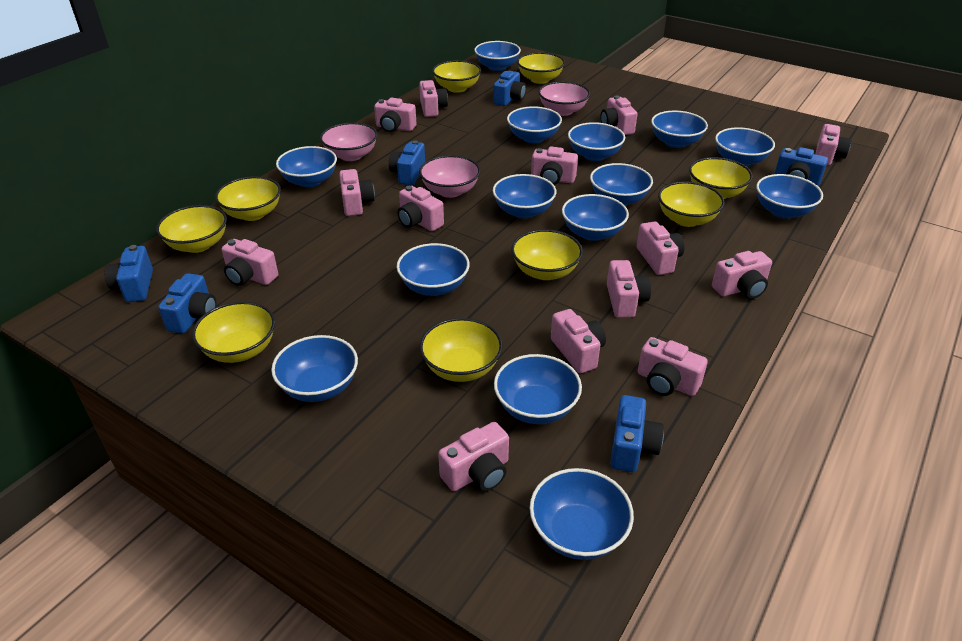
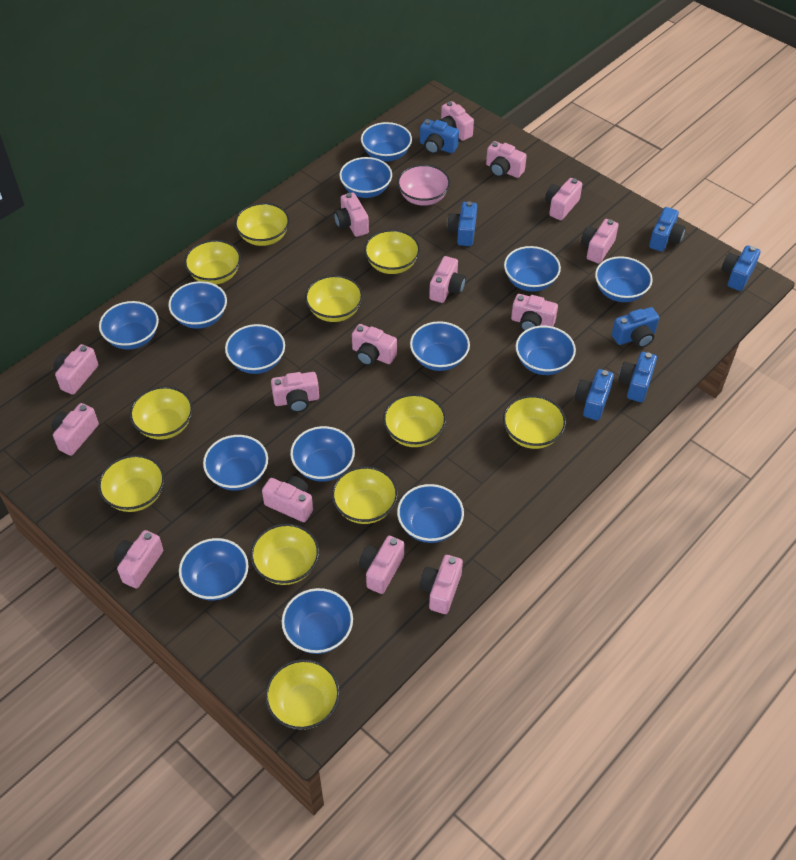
blue camera: 6 -> 7
pink bowl: 3 -> 1
pink camera: 14 -> 15
yellow bowl: 9 -> 11

